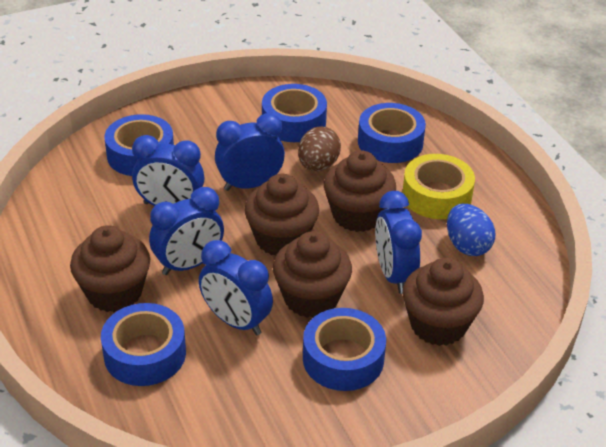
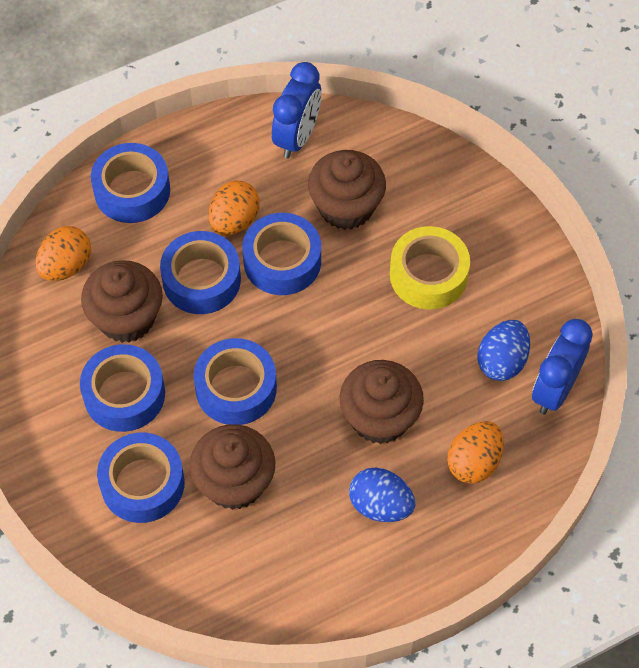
blue clock: 5 -> 2
blue egg: 1 -> 2
blue tape: 5 -> 6
brown cupcake: 5 -> 4
brown egg: 1 -> 0
orange egg: 0 -> 3

